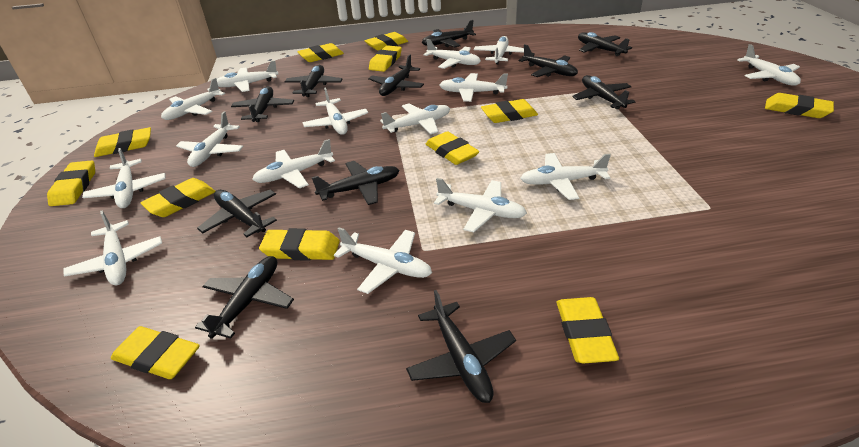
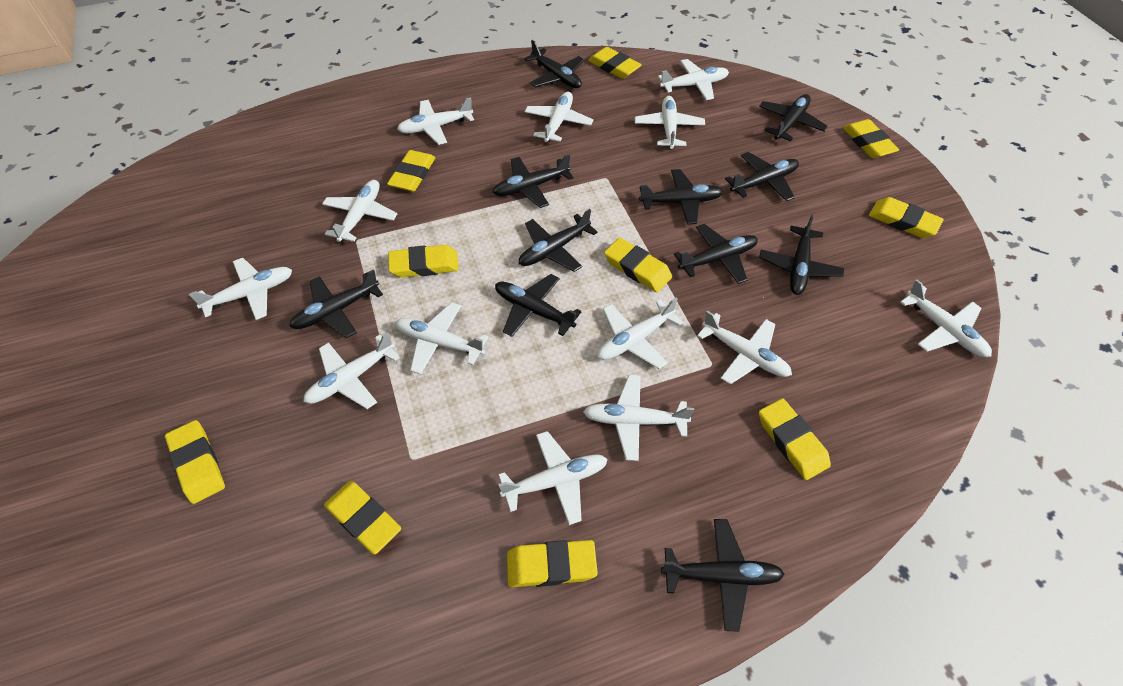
white plane: 15 -> 13
yellow eraser: 12 -> 10

